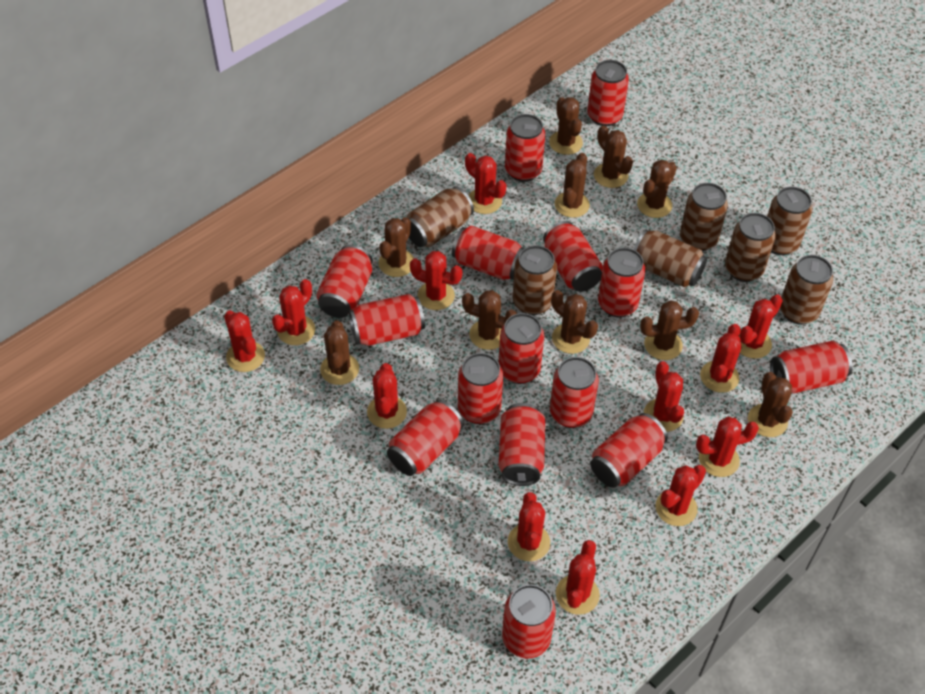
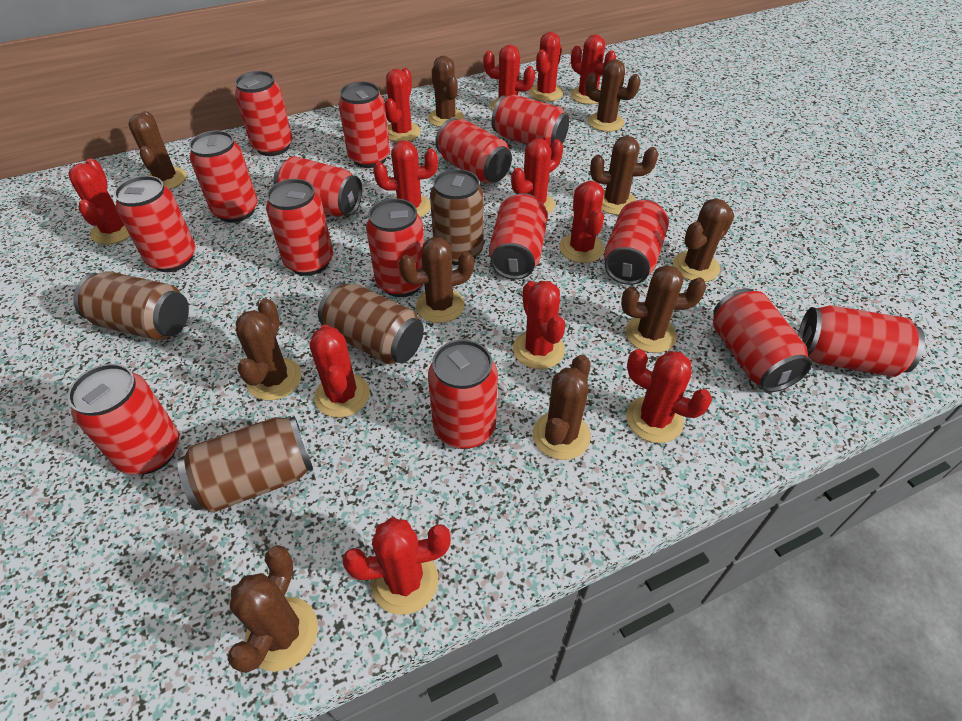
brown can: 7 -> 4

